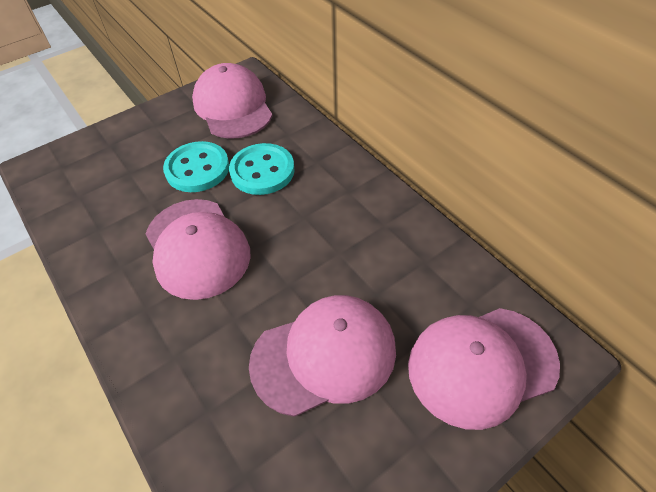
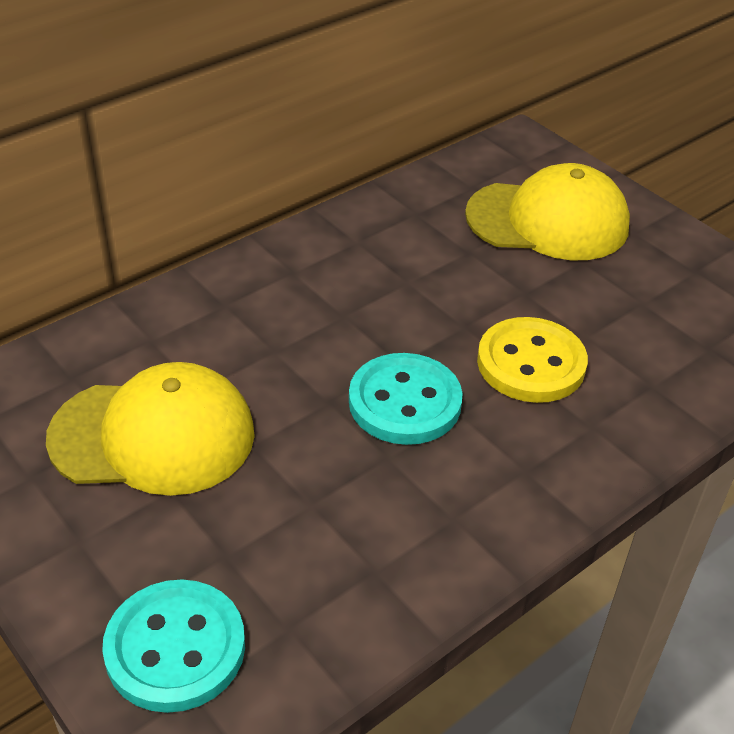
pink cap: 4 -> 0
yellow button: 0 -> 1
yellow cap: 0 -> 2

